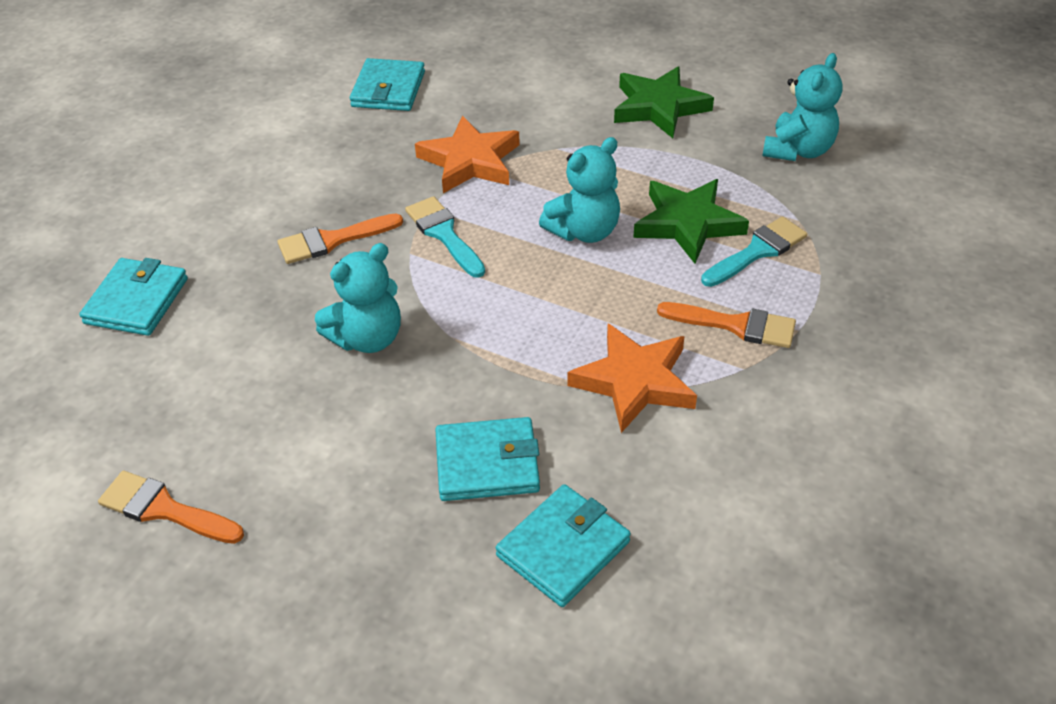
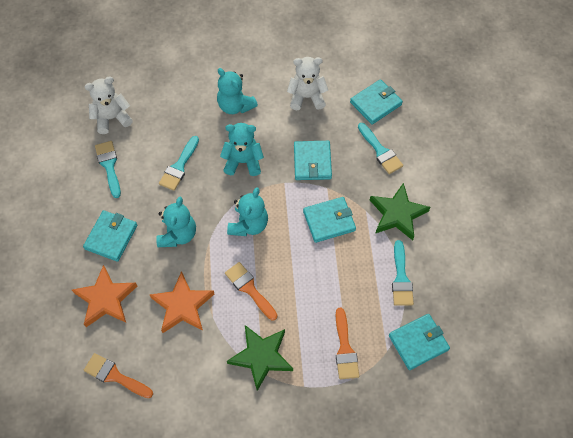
turquoise brush: 2 -> 4
turquoise teddy bear: 3 -> 4
turquoise wallet: 4 -> 5
white teddy bear: 0 -> 2

